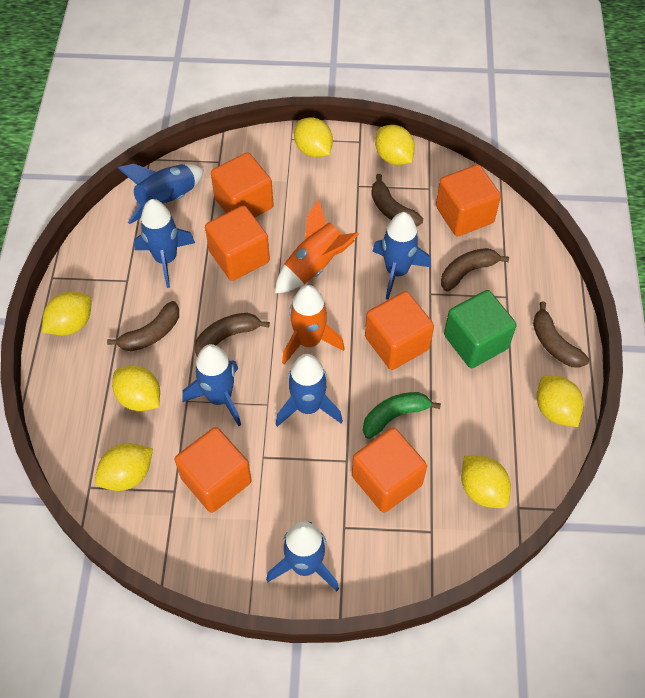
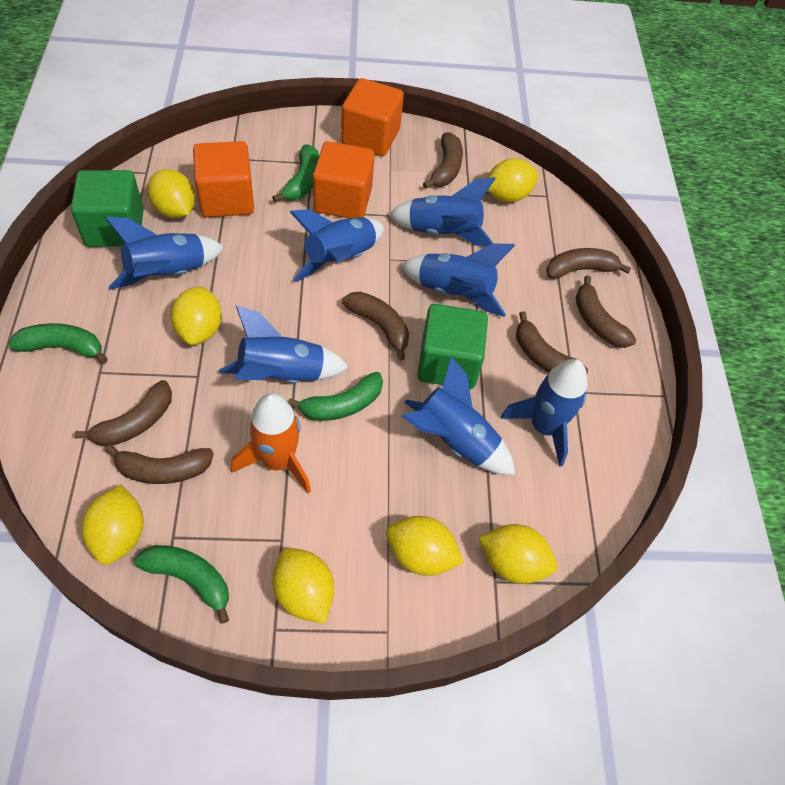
blue rocket: 6 -> 7
brown banana: 5 -> 7
green banana: 1 -> 4
green cube: 1 -> 2
orange cube: 6 -> 3
orange rocket: 2 -> 1

